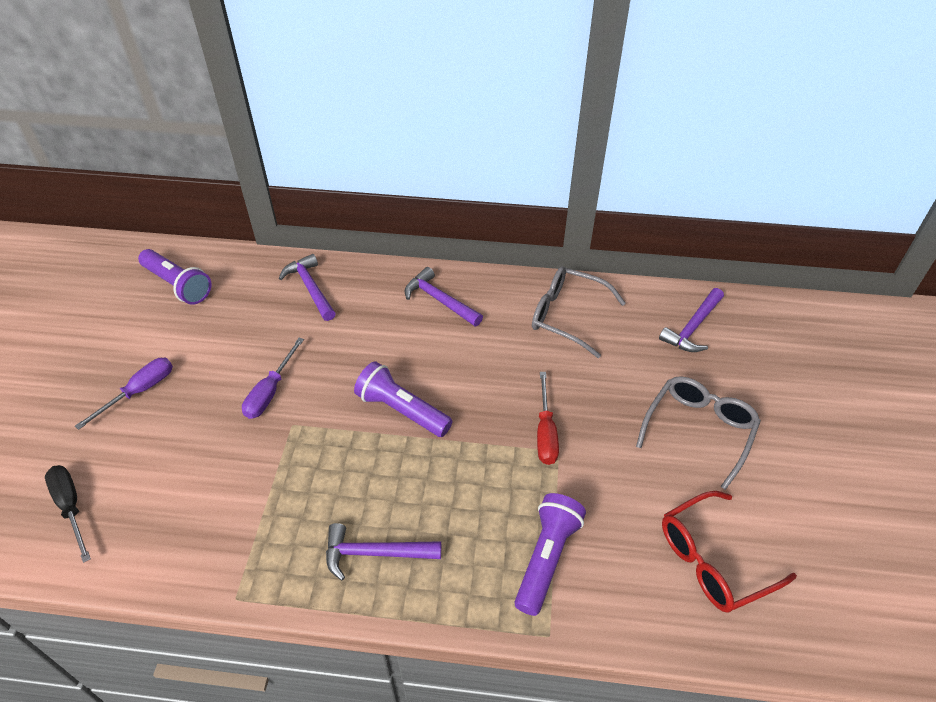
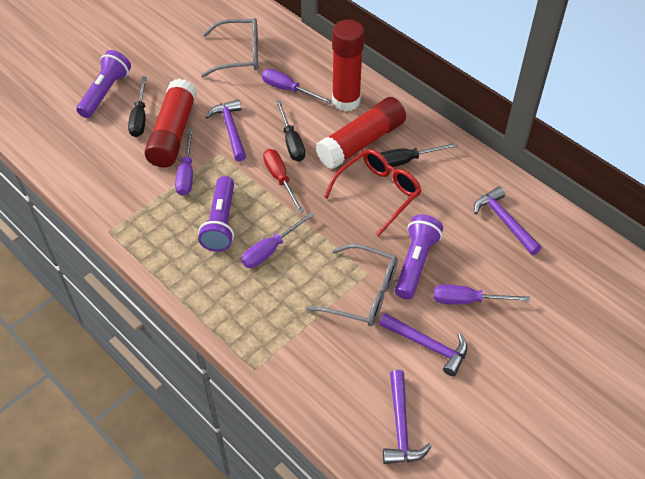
black screwdriver: 1 -> 3
purple screwdriver: 2 -> 4
red glue stick: 0 -> 3

